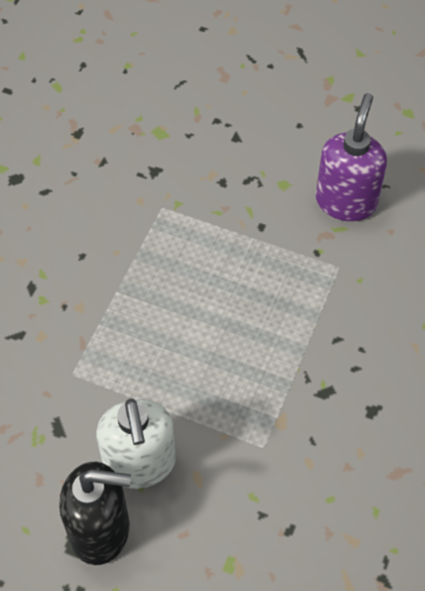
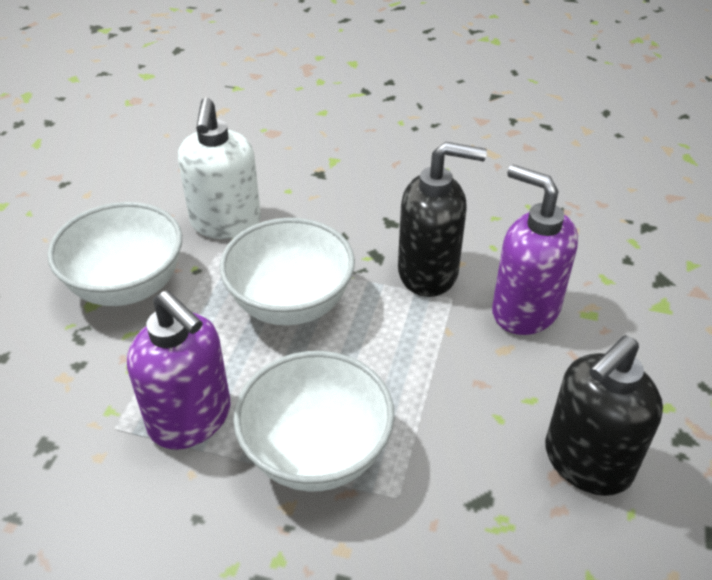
black soap dispenser: 1 -> 2
purple soap dispenser: 1 -> 2
white bowl: 0 -> 3

